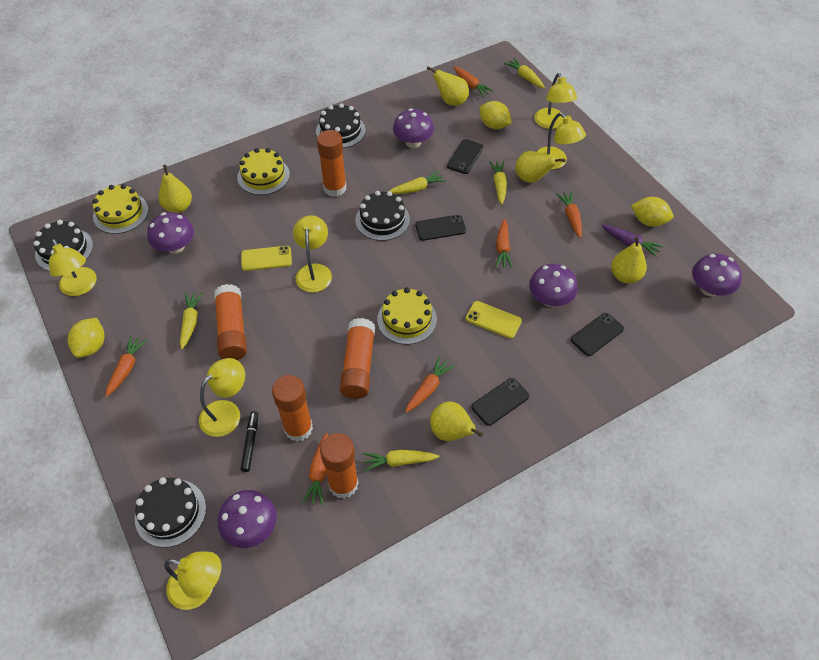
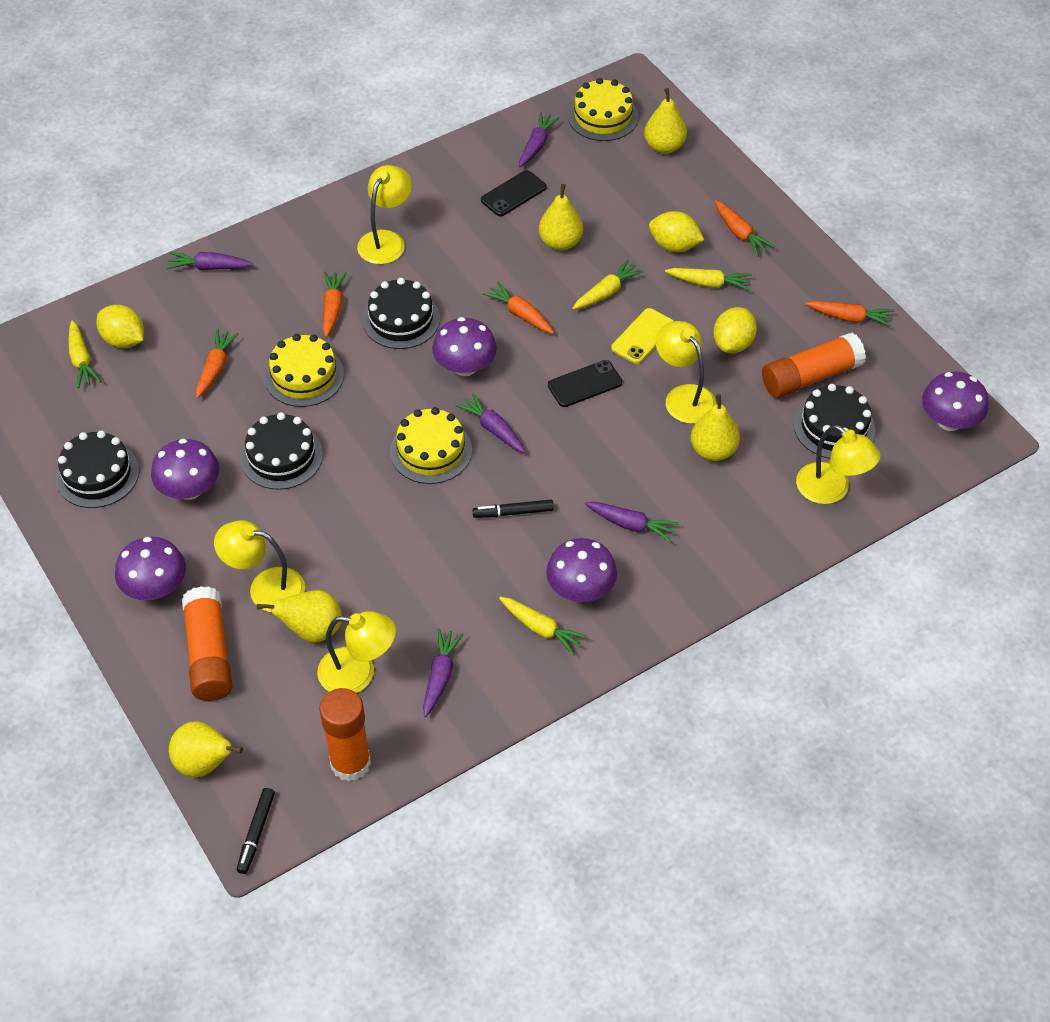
black marker: 1 -> 2
black phone: 4 -> 2
orange carrot: 6 -> 5
orange glue stick: 5 -> 3
purple carrot: 1 -> 5
yellow carrot: 5 -> 4
yellow lamp: 6 -> 5
yellow phone: 2 -> 1

